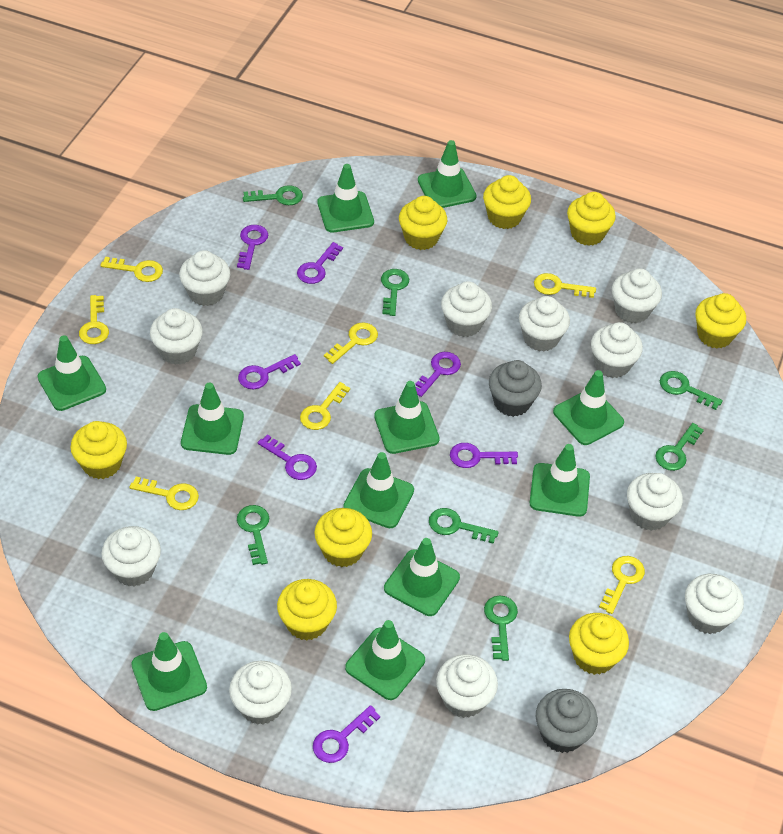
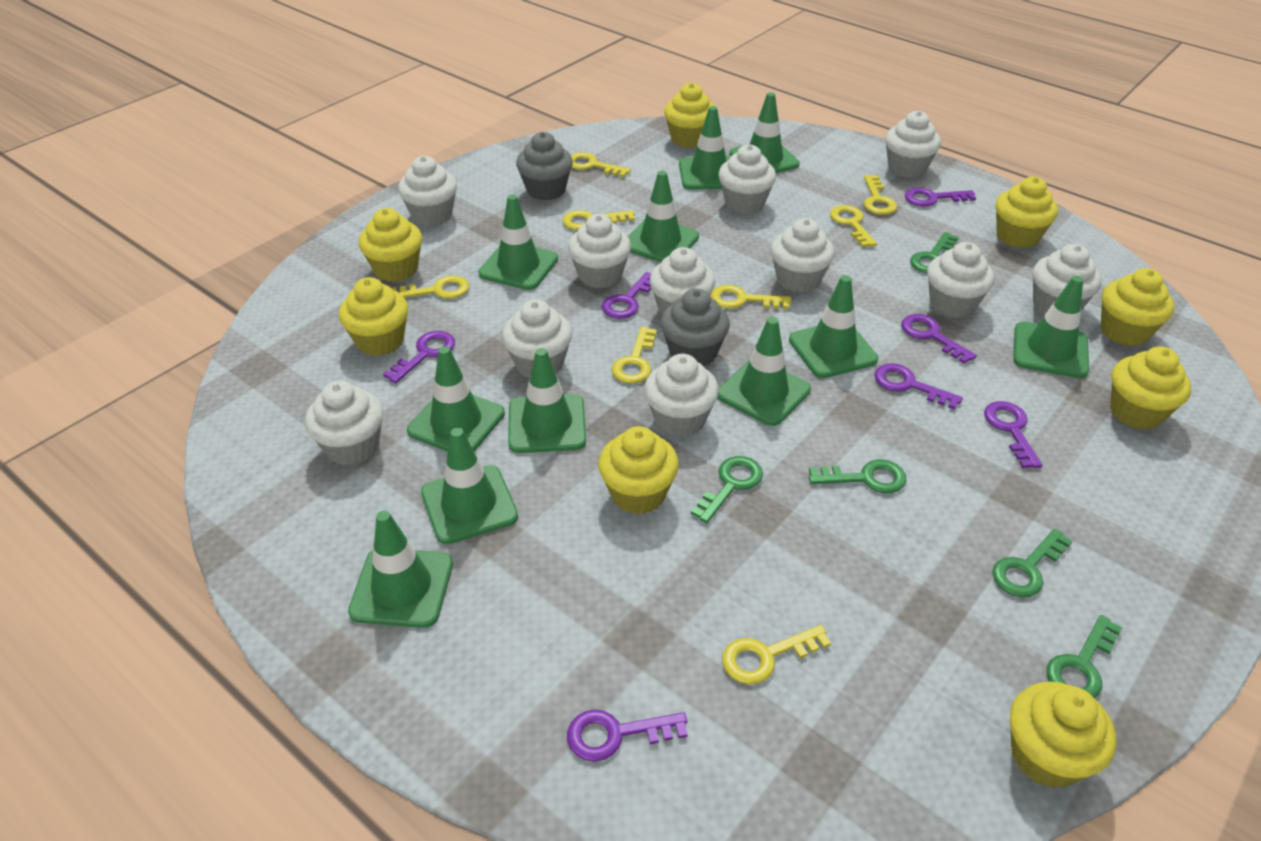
green key: 7 -> 5
yellow key: 7 -> 8

